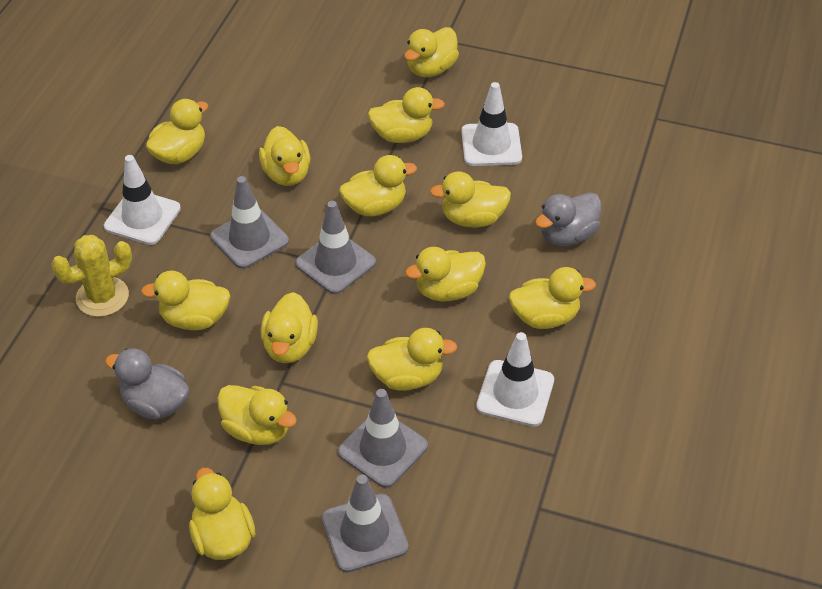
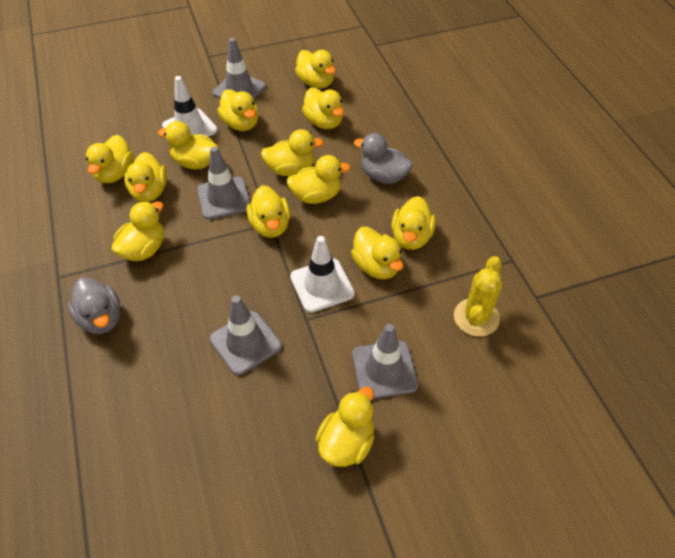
white traffic cone: 3 -> 2

